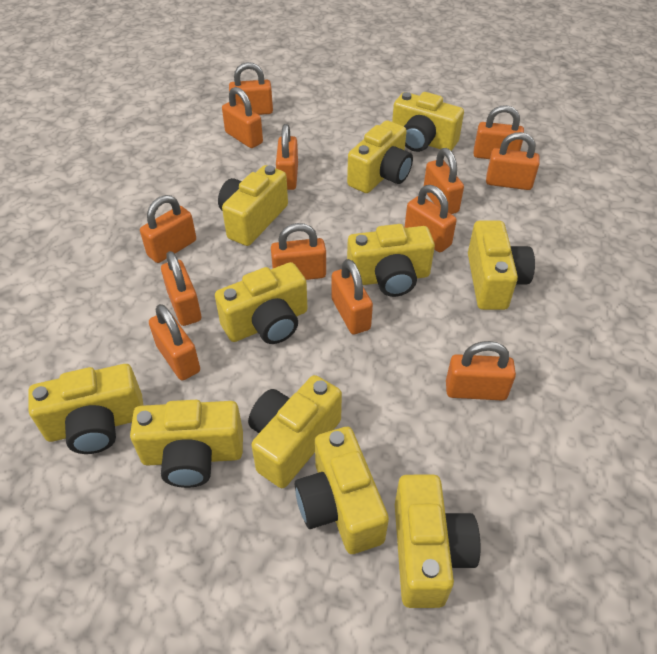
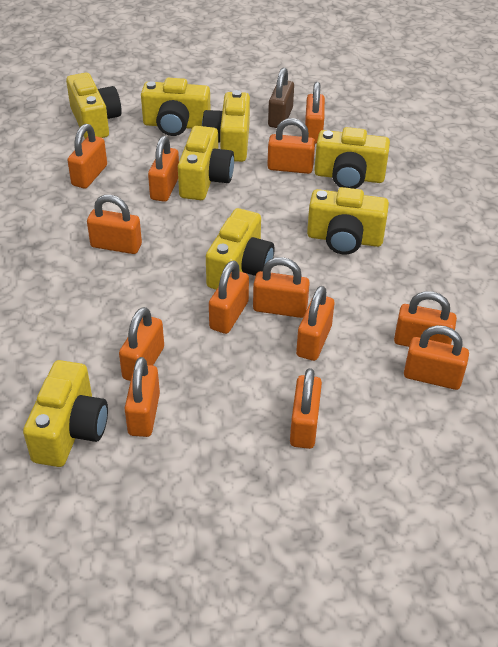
brown padlock: 0 -> 1
yellow camera: 11 -> 8

